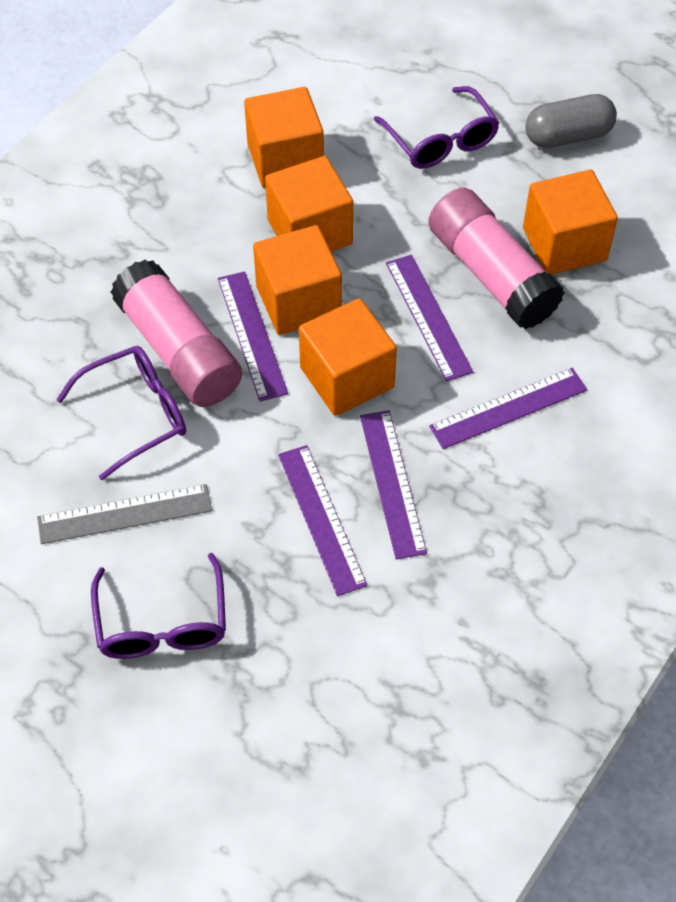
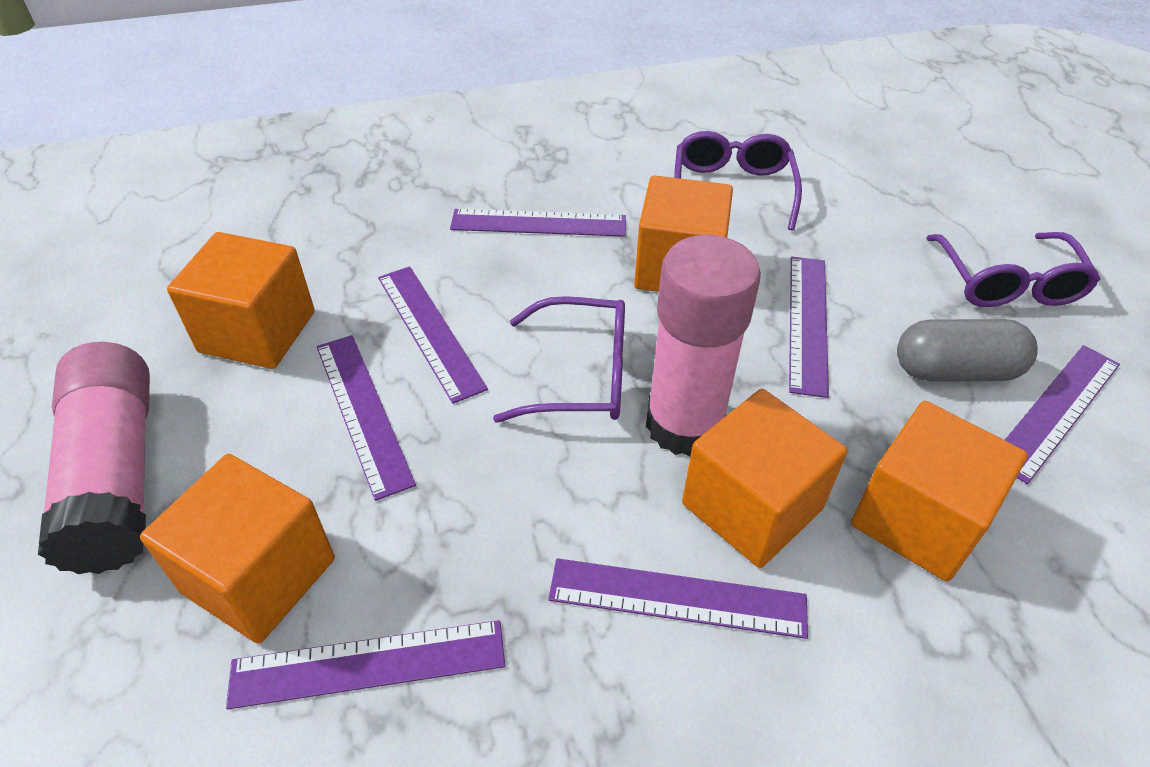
grey ruler: 1 -> 0
purple ruler: 5 -> 7

